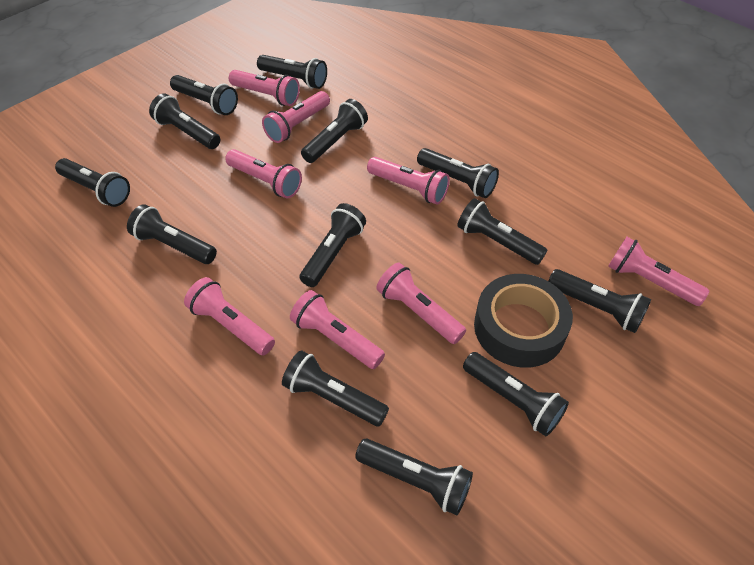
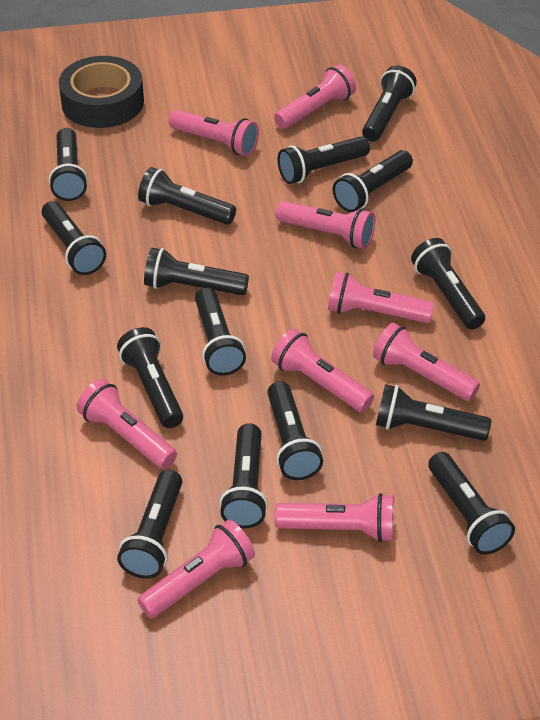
black flashlight: 13 -> 15
pink flashlight: 8 -> 9

